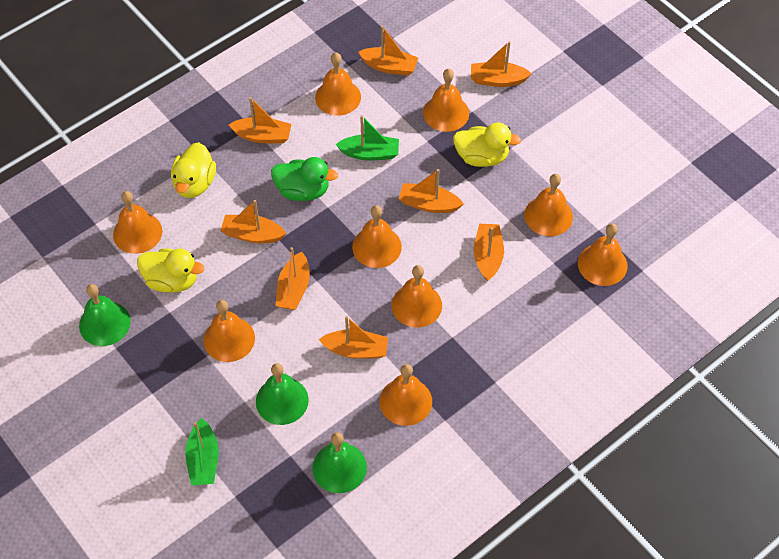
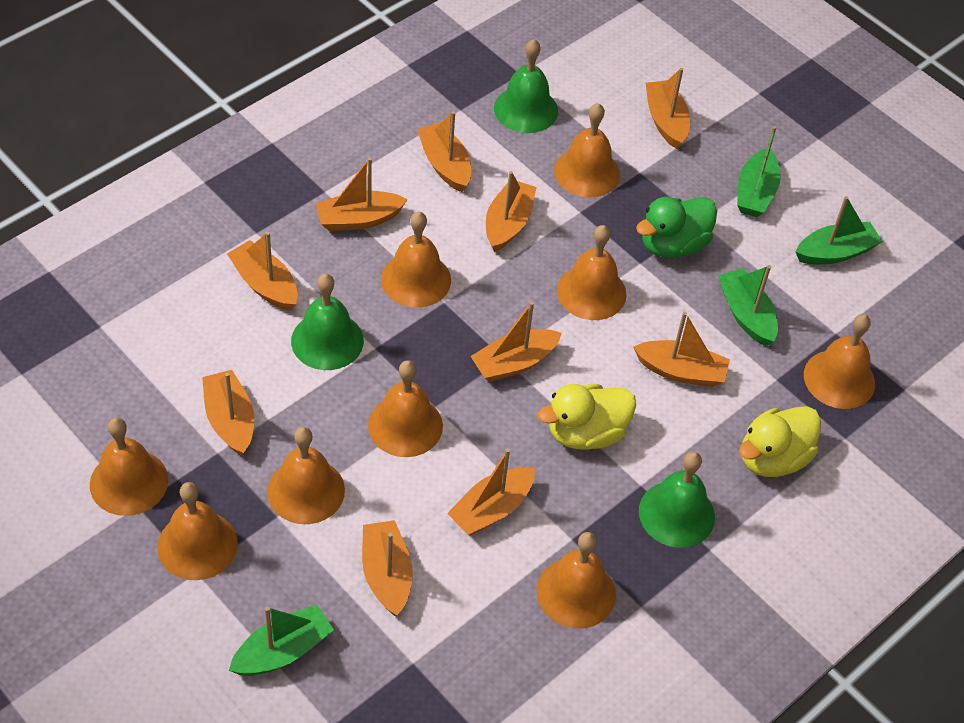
green boat: 2 -> 4
orange boat: 8 -> 10
yellow duck: 3 -> 2

